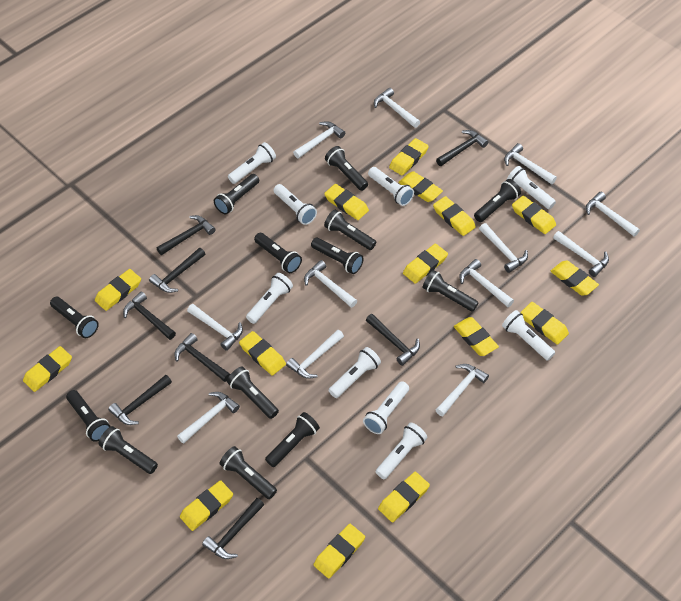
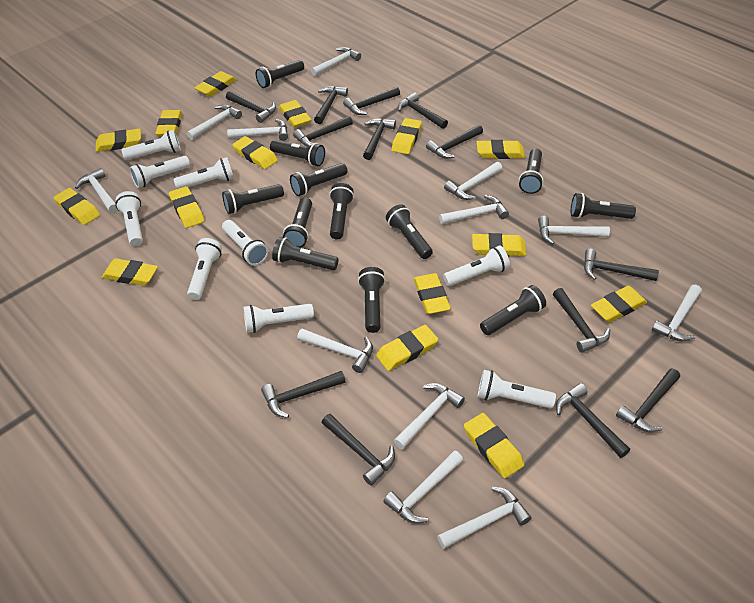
black flashlight: 13 -> 12
black hammer: 8 -> 13

